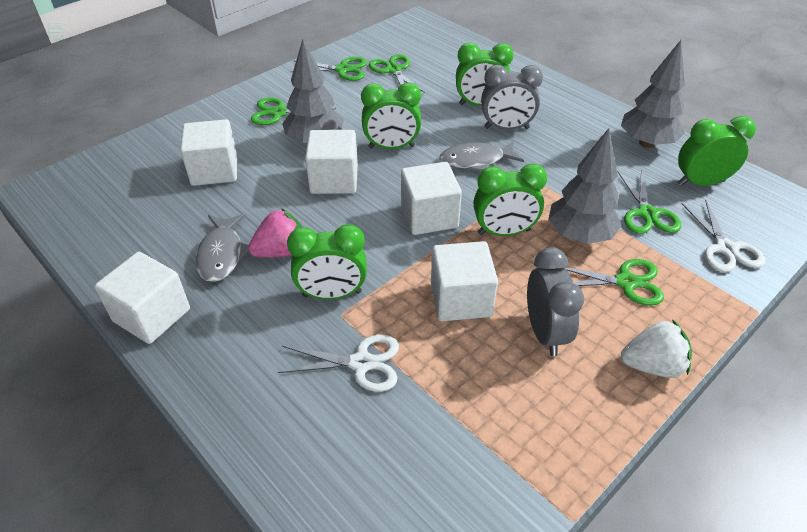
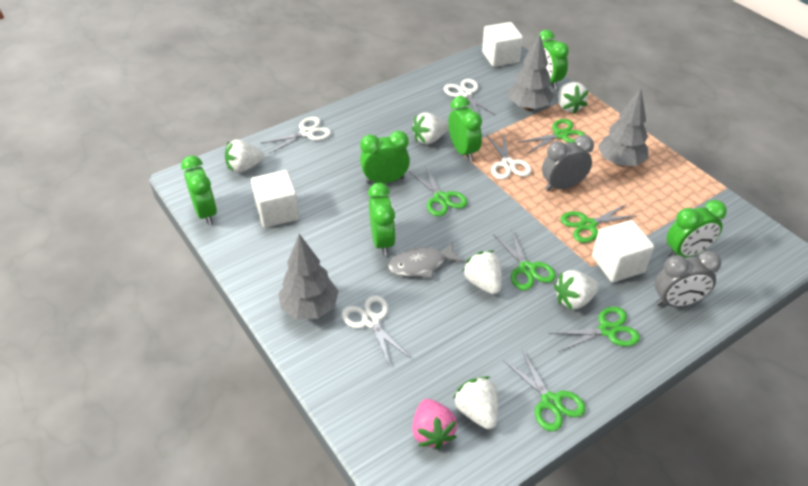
green clock: 5 -> 6
green scissors: 5 -> 6
grey fish: 2 -> 1
white cube: 5 -> 3
white scissors: 2 -> 4
white strawberry: 1 -> 6

